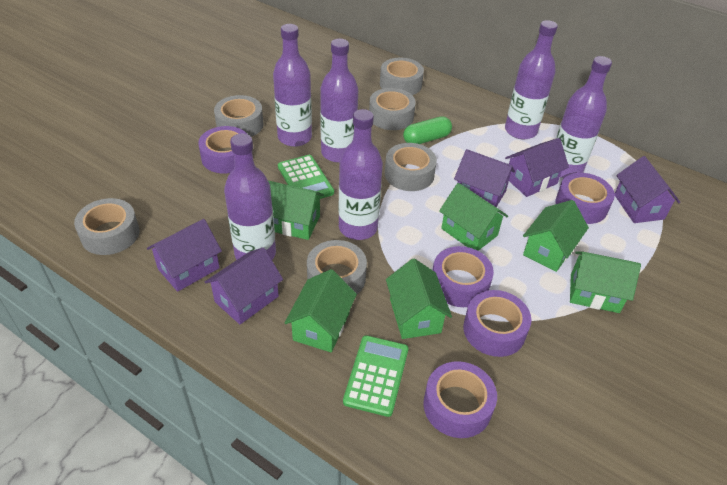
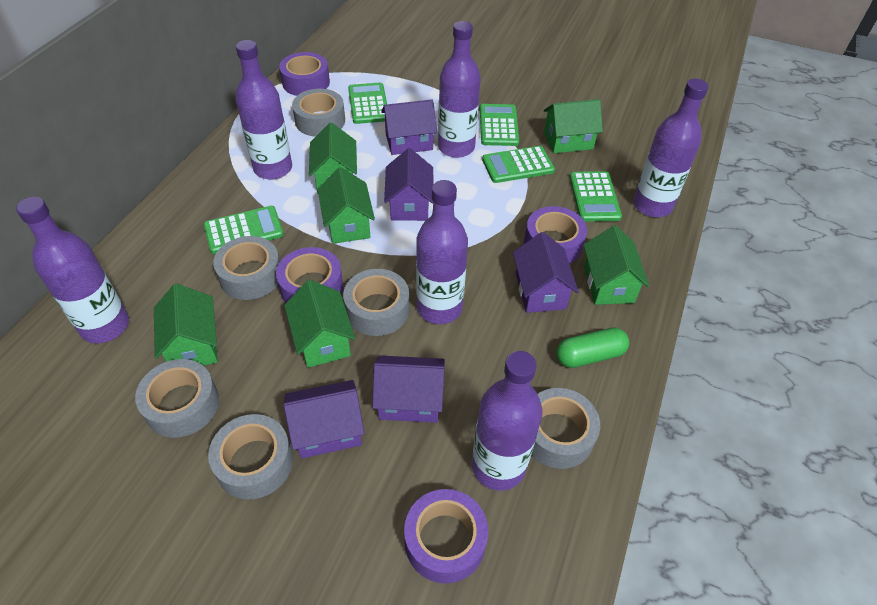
green calculator: 2 -> 5
purple tape: 5 -> 4

